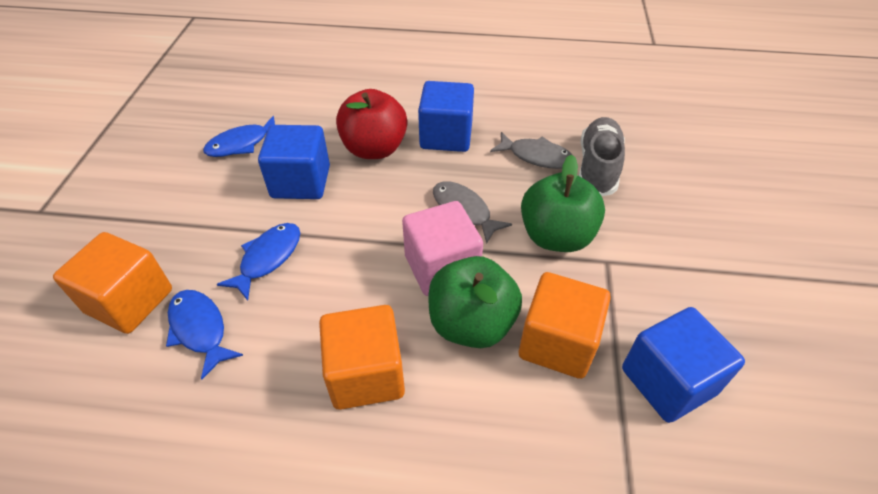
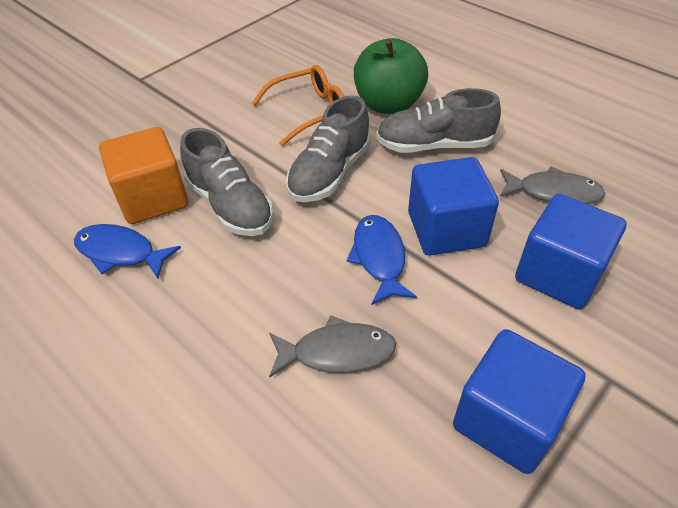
blue fish: 3 -> 2
green apple: 2 -> 1
grey shoe: 1 -> 3
orange cube: 3 -> 1
orange glasses: 0 -> 1
pink cube: 1 -> 0
red apple: 1 -> 0

